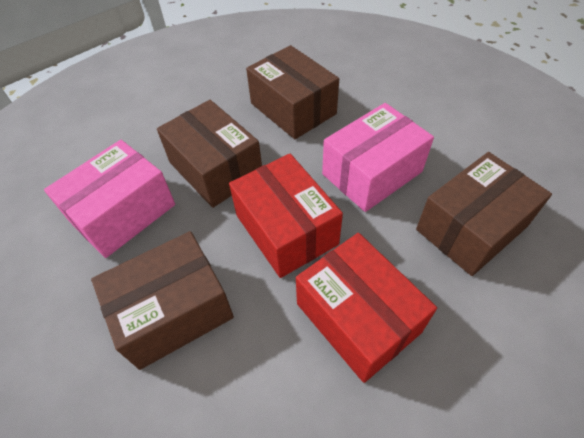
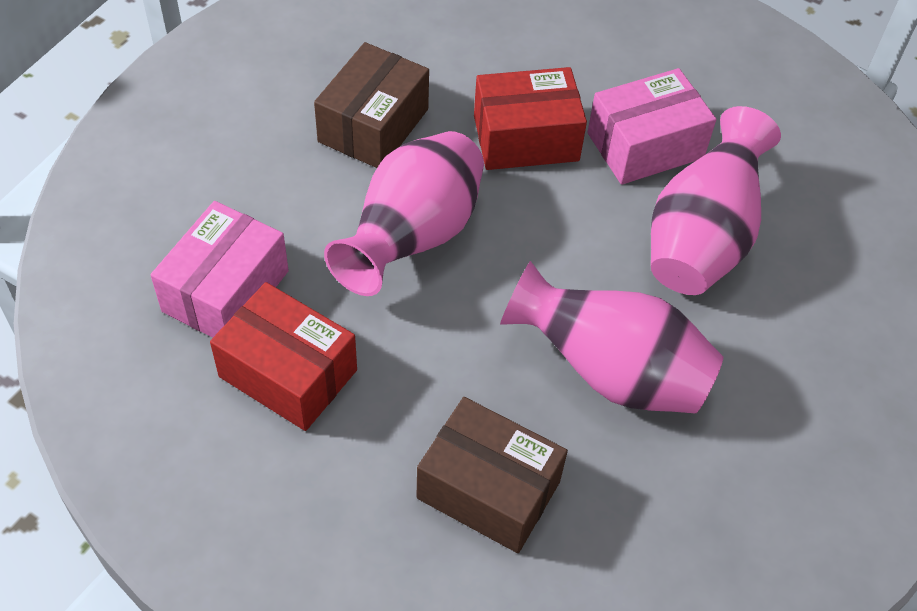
brown box: 4 -> 2
pink vase: 0 -> 3

